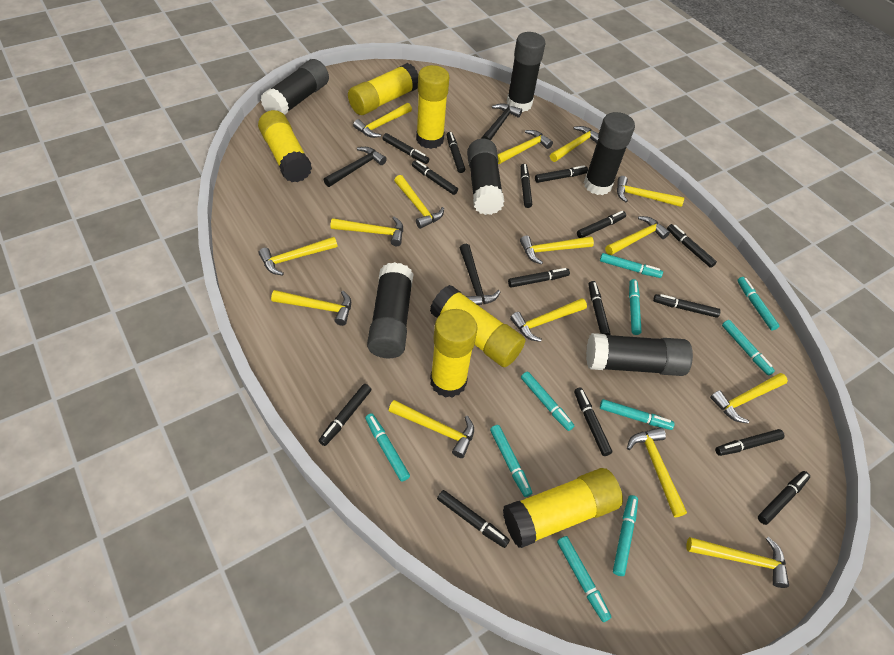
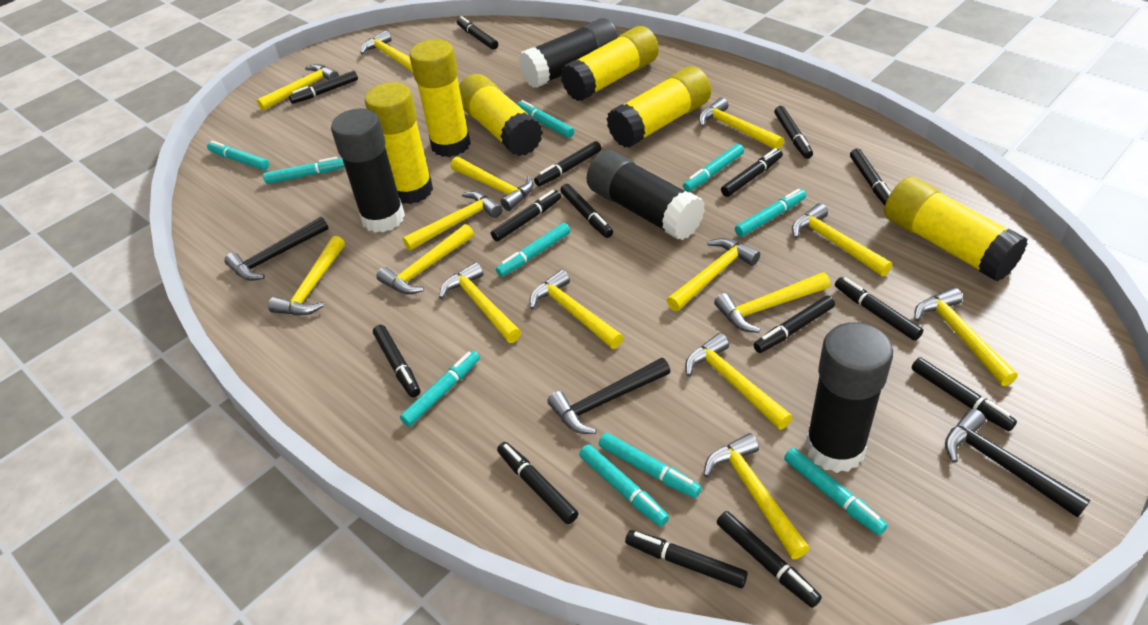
black glue stick: 6 -> 4

